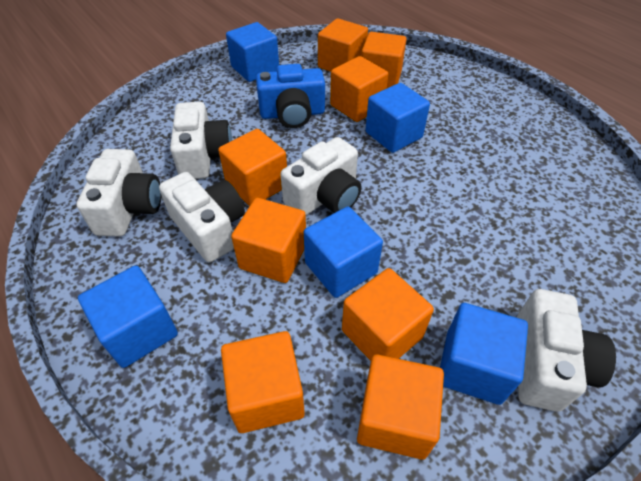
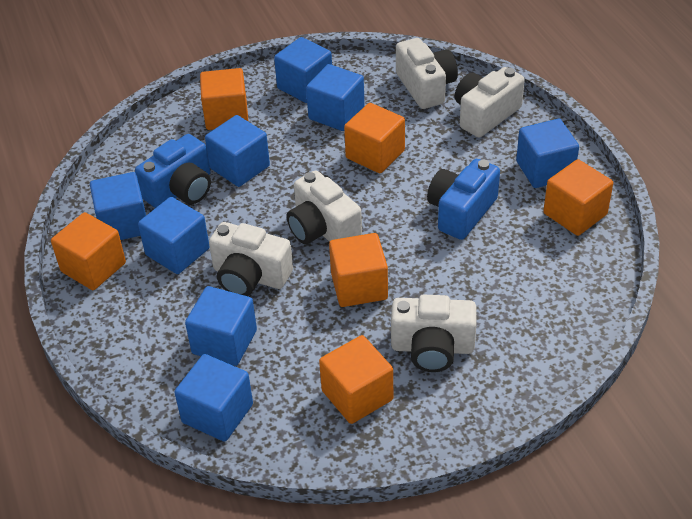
blue camera: 1 -> 2
blue cube: 5 -> 8
orange cube: 8 -> 6

